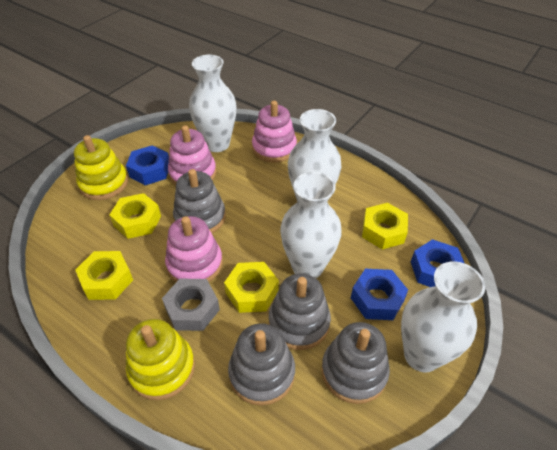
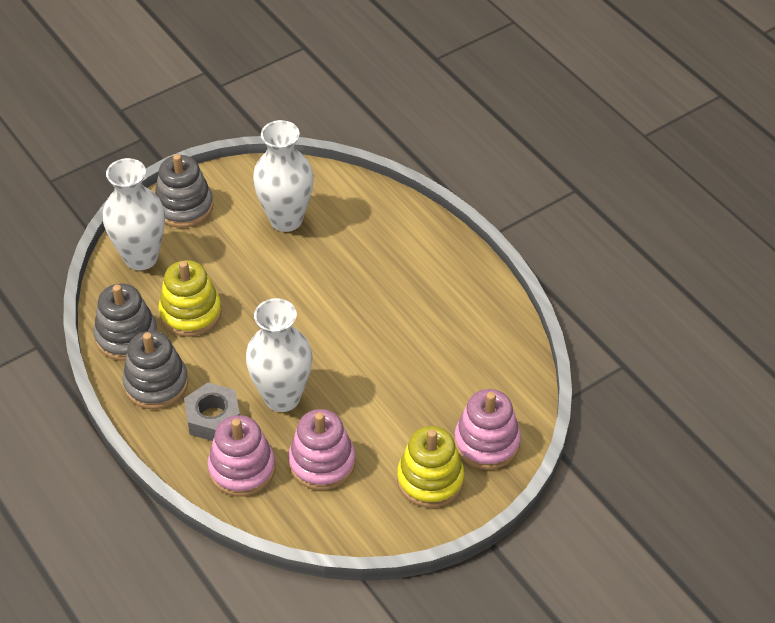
blue nut: 3 -> 0
grey stacking toy: 4 -> 3
white vase: 4 -> 3
yellow nut: 4 -> 0

